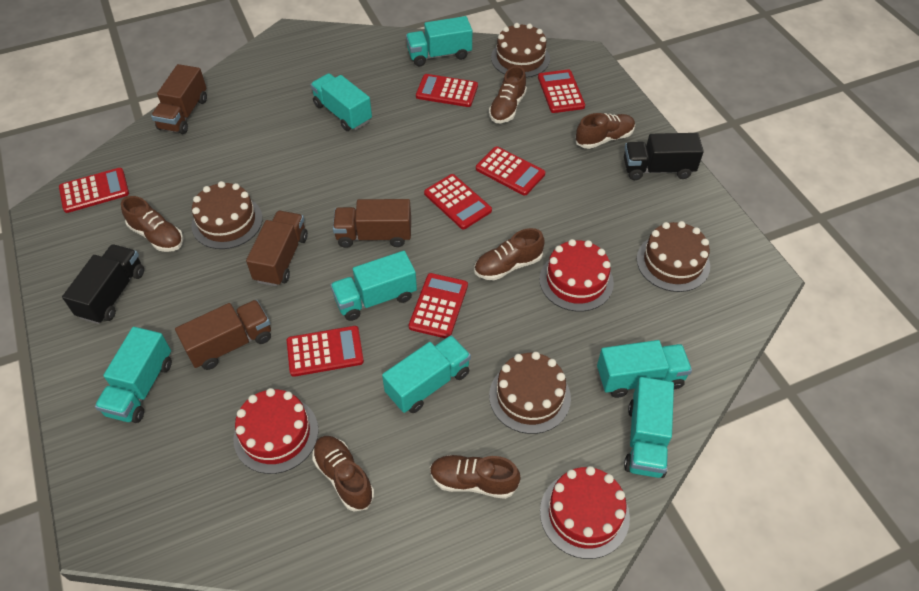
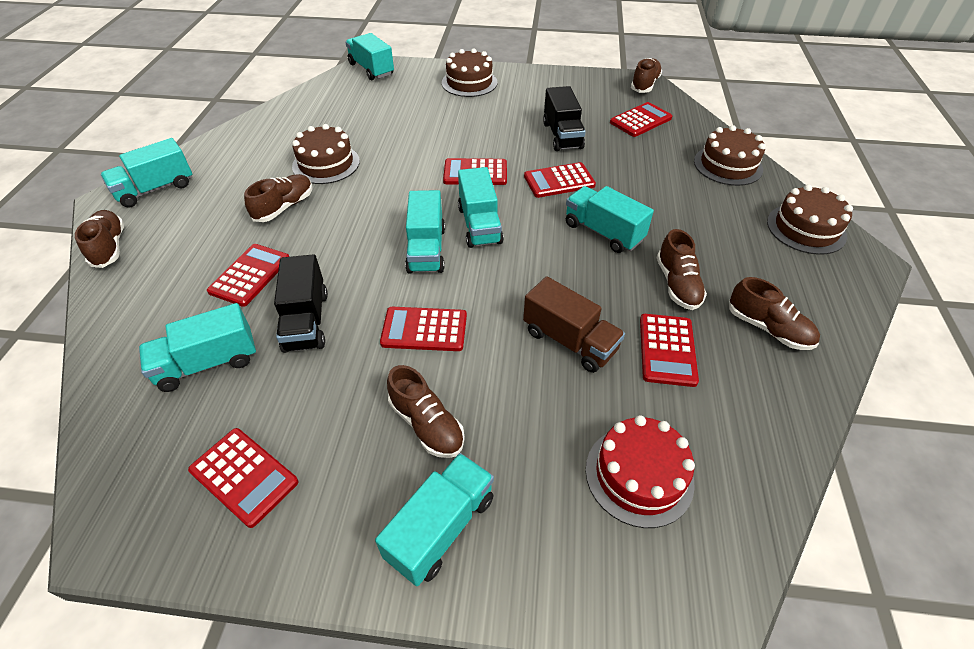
brown truck: 4 -> 1
red cake: 3 -> 1

